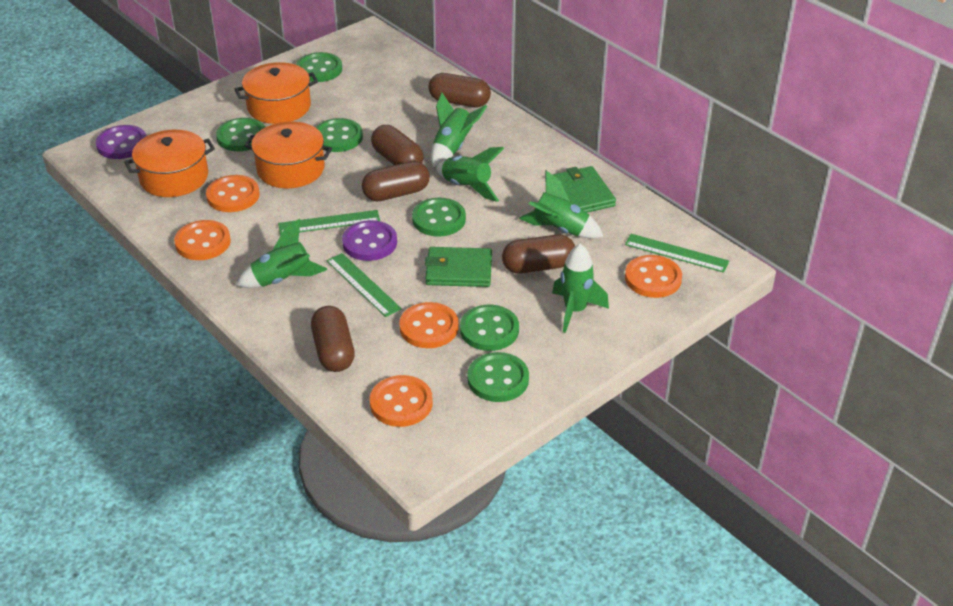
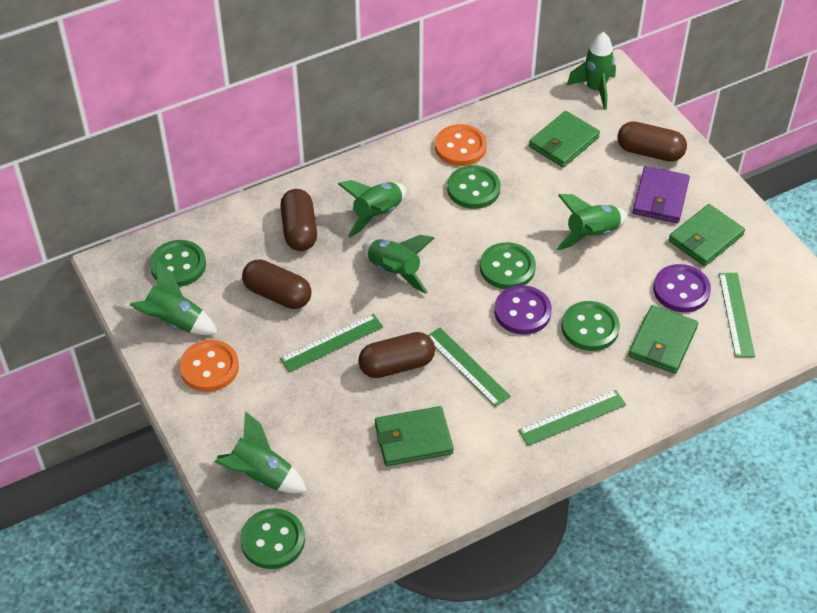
brown capsule: 5 -> 4
green button: 6 -> 5
green rocket: 5 -> 6
green ruler: 3 -> 4
green wallet: 2 -> 4
orange button: 5 -> 2
orange pot: 3 -> 0
purple wallet: 0 -> 1

